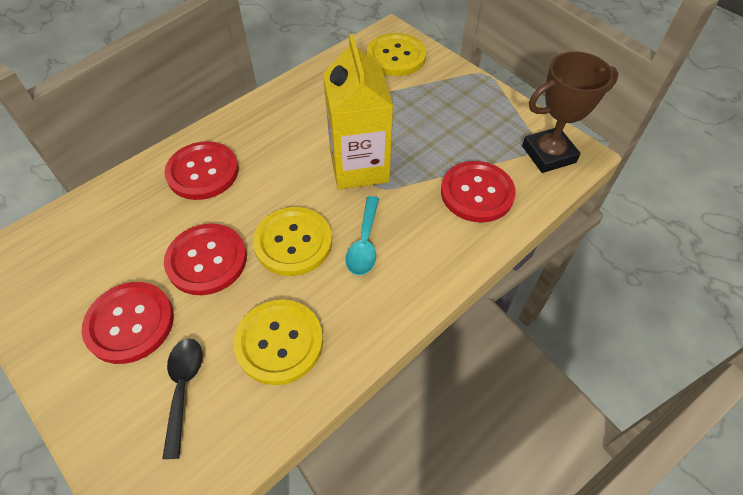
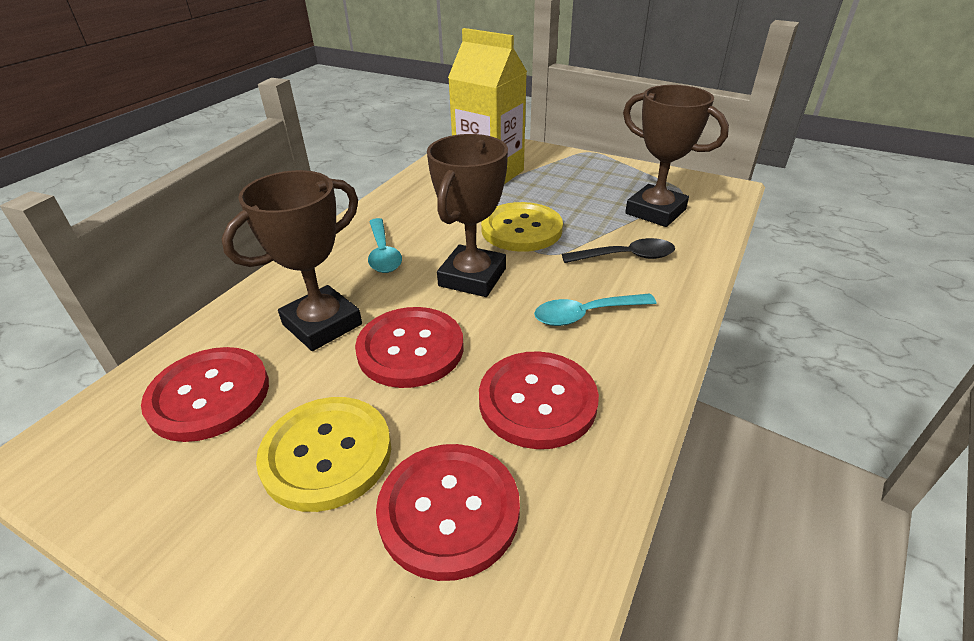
brown trophy: 1 -> 3
turquoise spoon: 1 -> 2
yellow button: 3 -> 2

